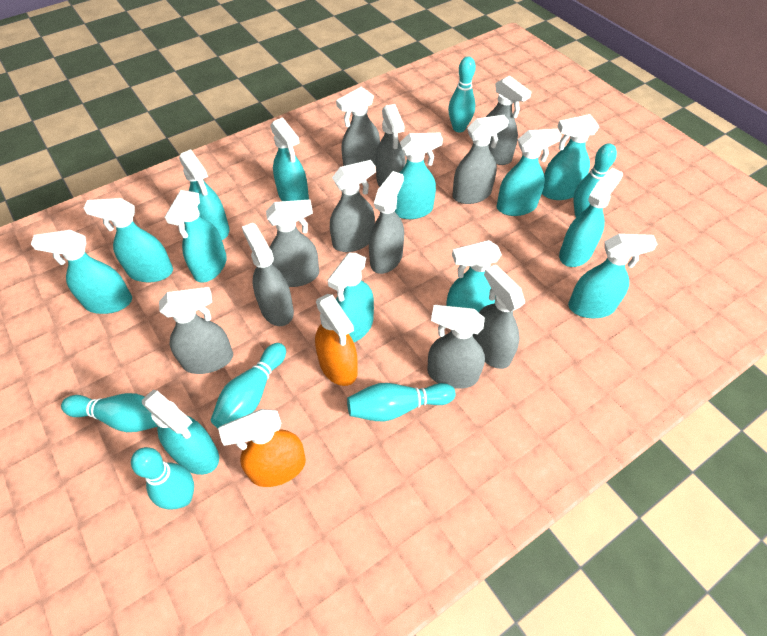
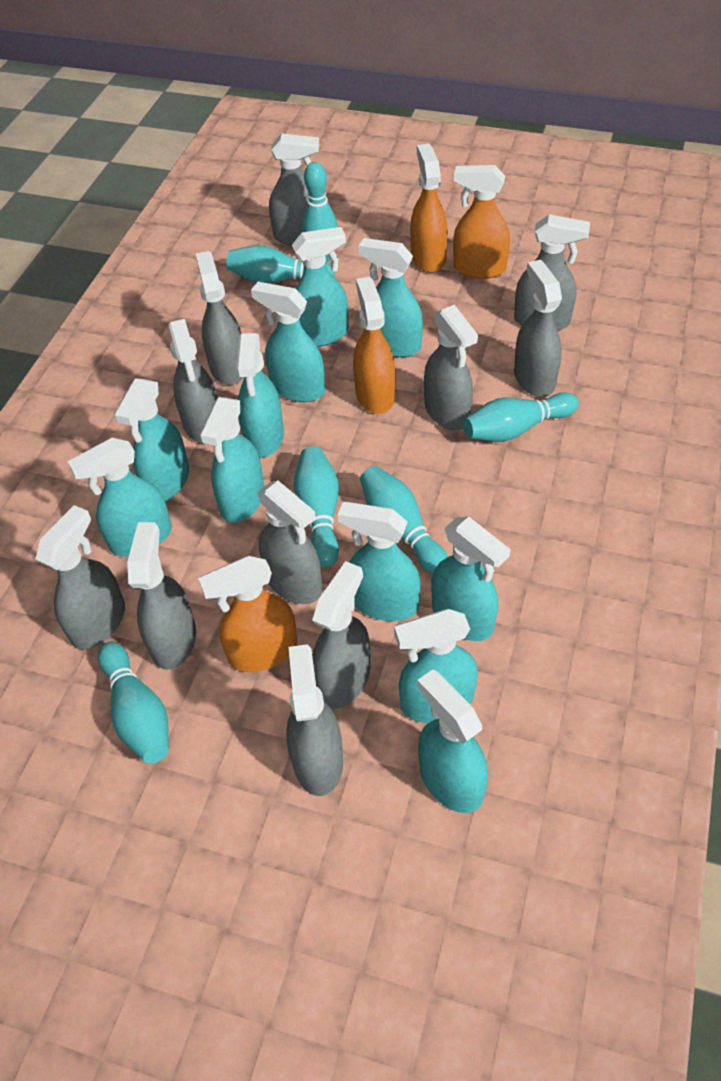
orange spray bottle: 2 -> 4
turquoise spray bottle: 13 -> 11

